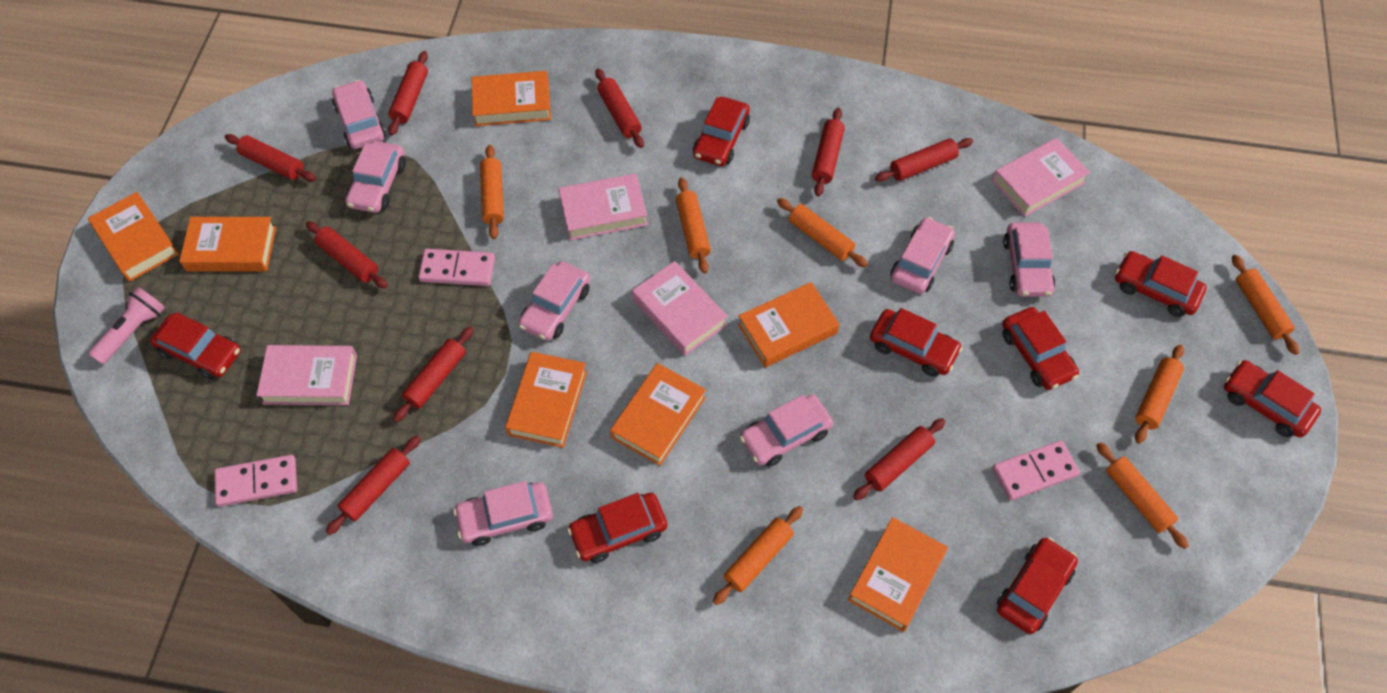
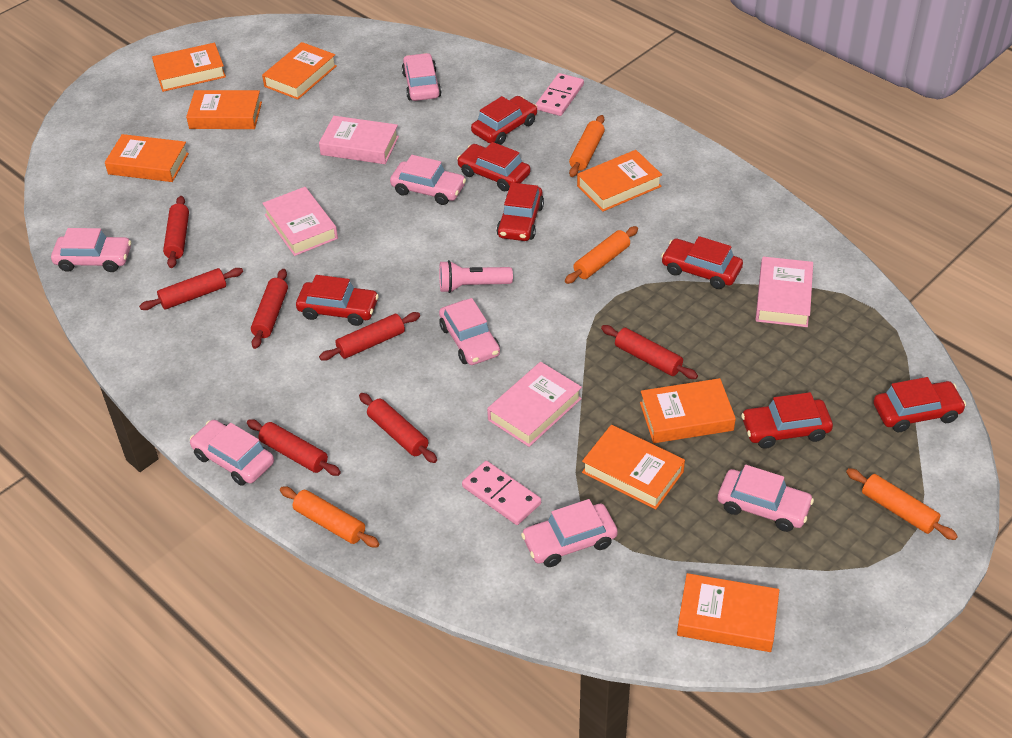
orange book: 7 -> 8
orange rolling pin: 7 -> 4
pink domino: 3 -> 2
red car: 8 -> 7
red rolling pin: 9 -> 7

